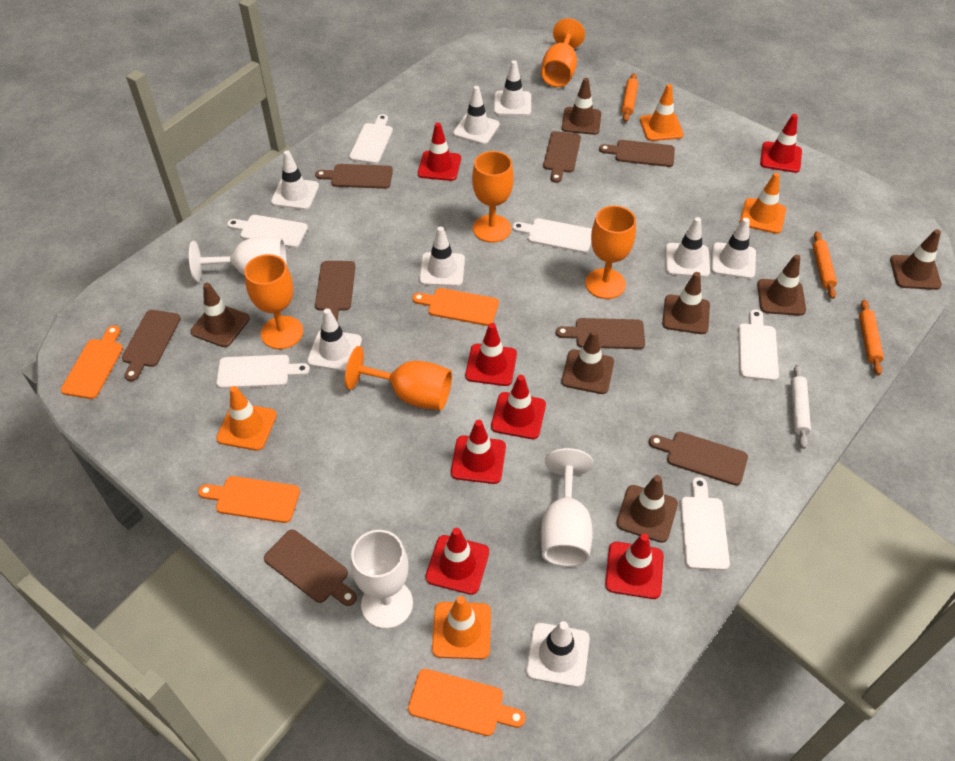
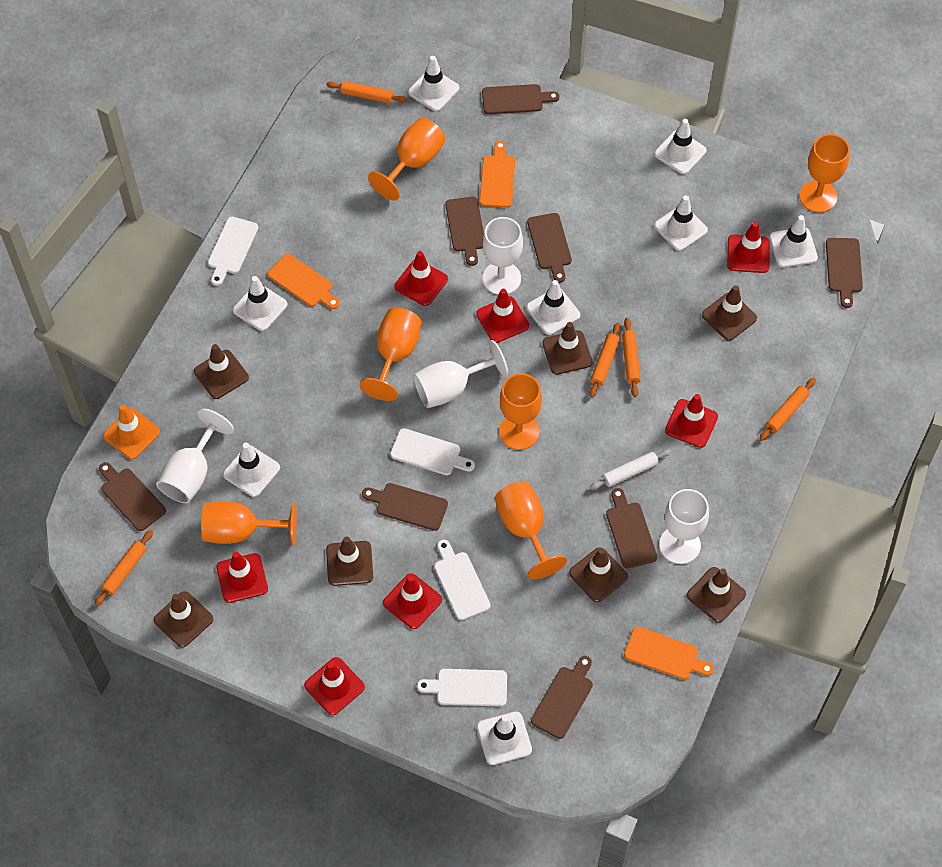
orange cutting board: 4 -> 3
orange goblet: 5 -> 6
orange rolling pin: 3 -> 5
orange traffic cone: 4 -> 1
white cutting board: 6 -> 4
white goblet: 3 -> 4

